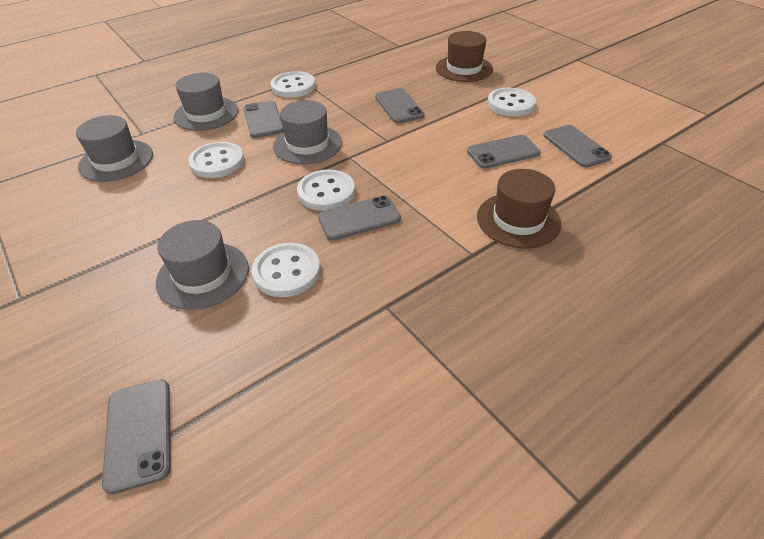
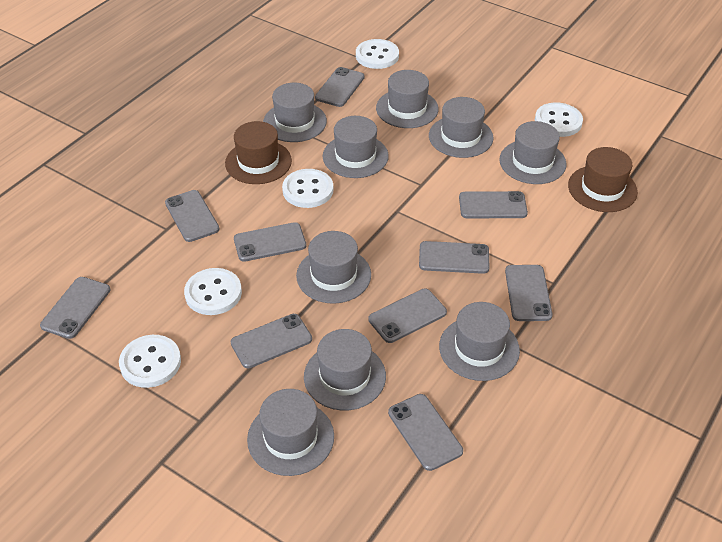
grey hat: 4 -> 9
grey phone: 6 -> 10

